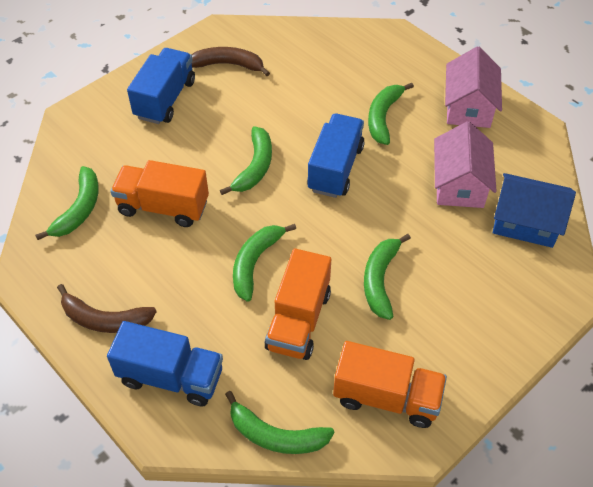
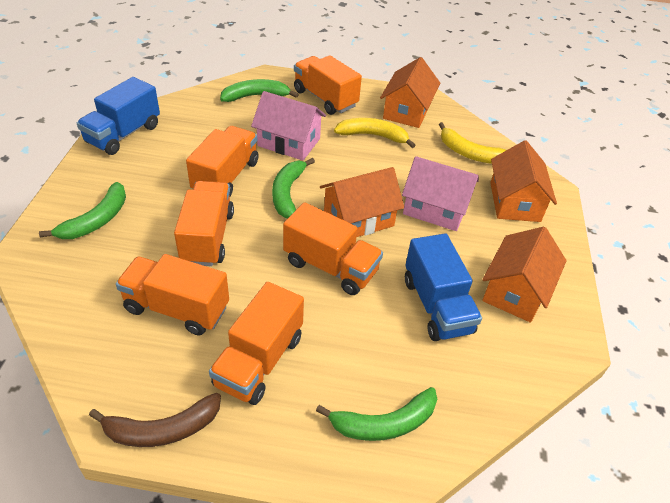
blue house: 1 -> 0
blue truck: 3 -> 2
brown banana: 2 -> 1
green banana: 6 -> 4
orange house: 0 -> 4
orange truck: 3 -> 6
yellow banana: 0 -> 2

